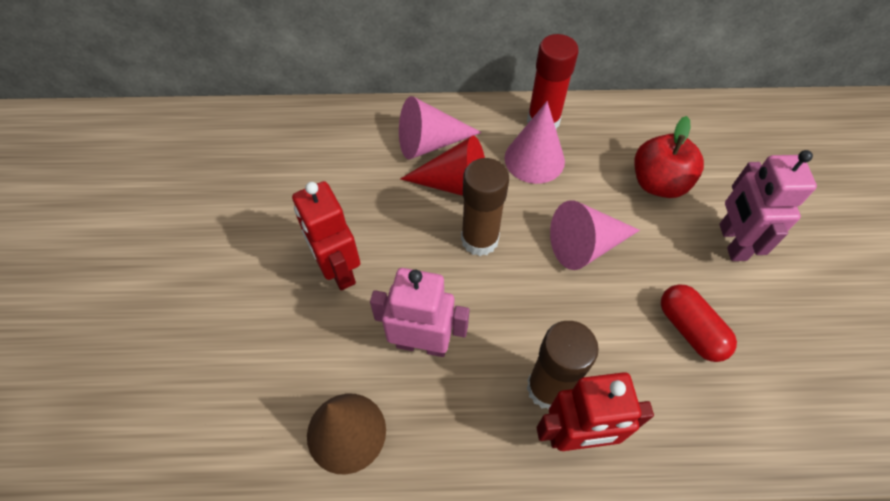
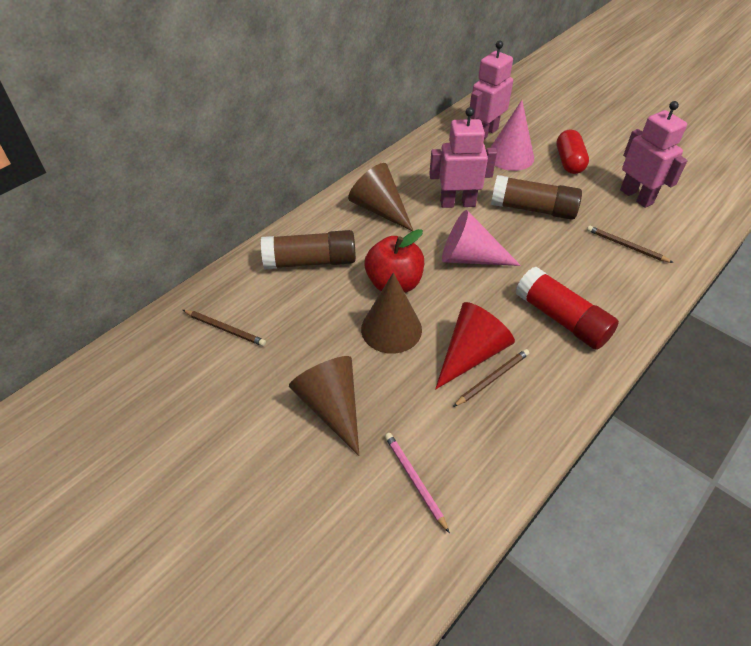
brown cone: 1 -> 3
brown pencil: 0 -> 3
pink cone: 3 -> 2
pink pencil: 0 -> 1
pink robot: 2 -> 3
red robot: 2 -> 0

